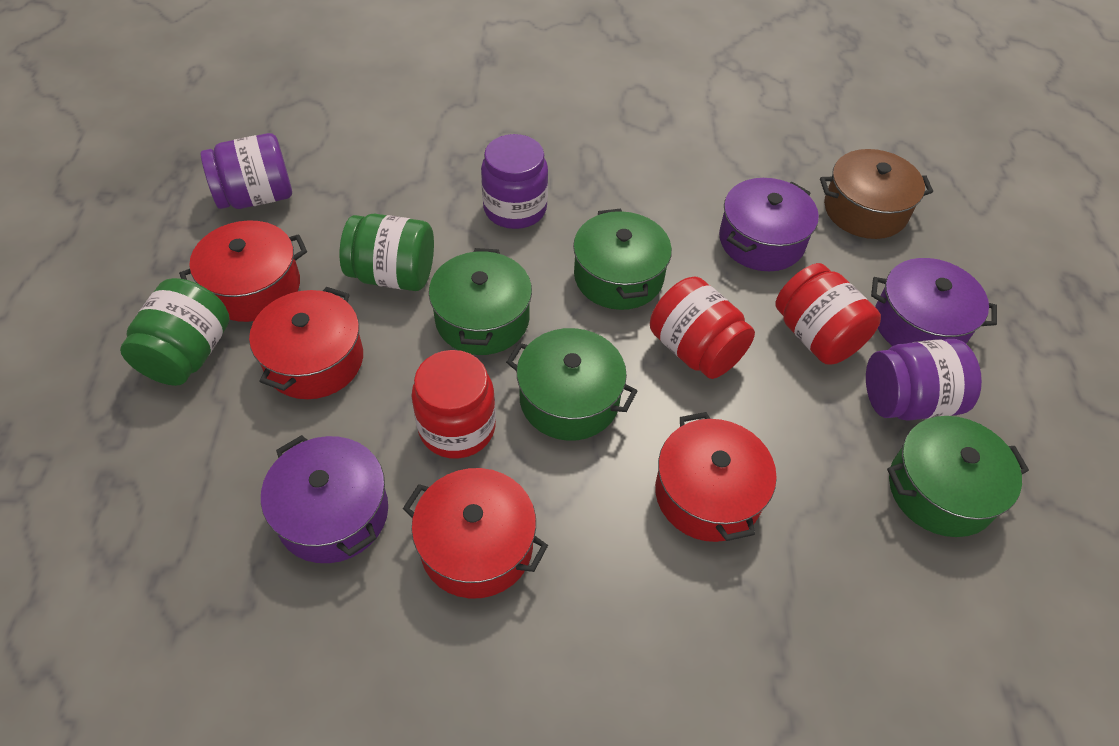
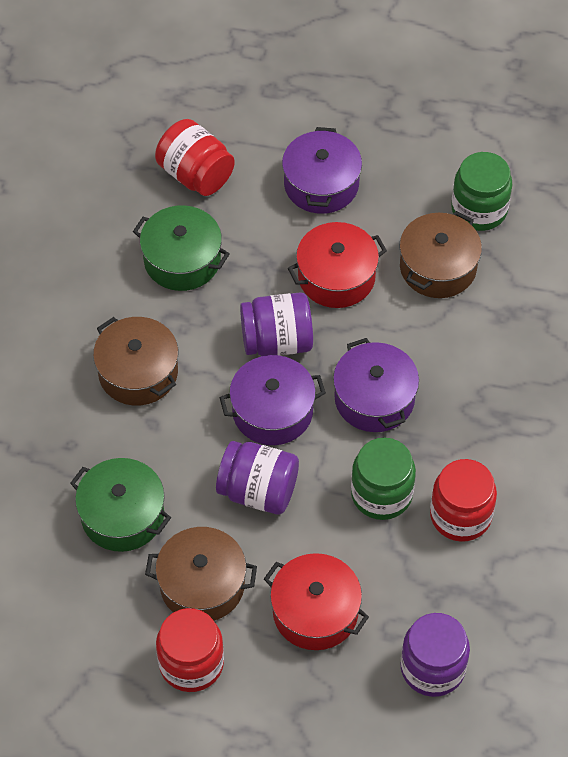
brown pot: 1 -> 3
green pot: 4 -> 2
red pot: 4 -> 2

